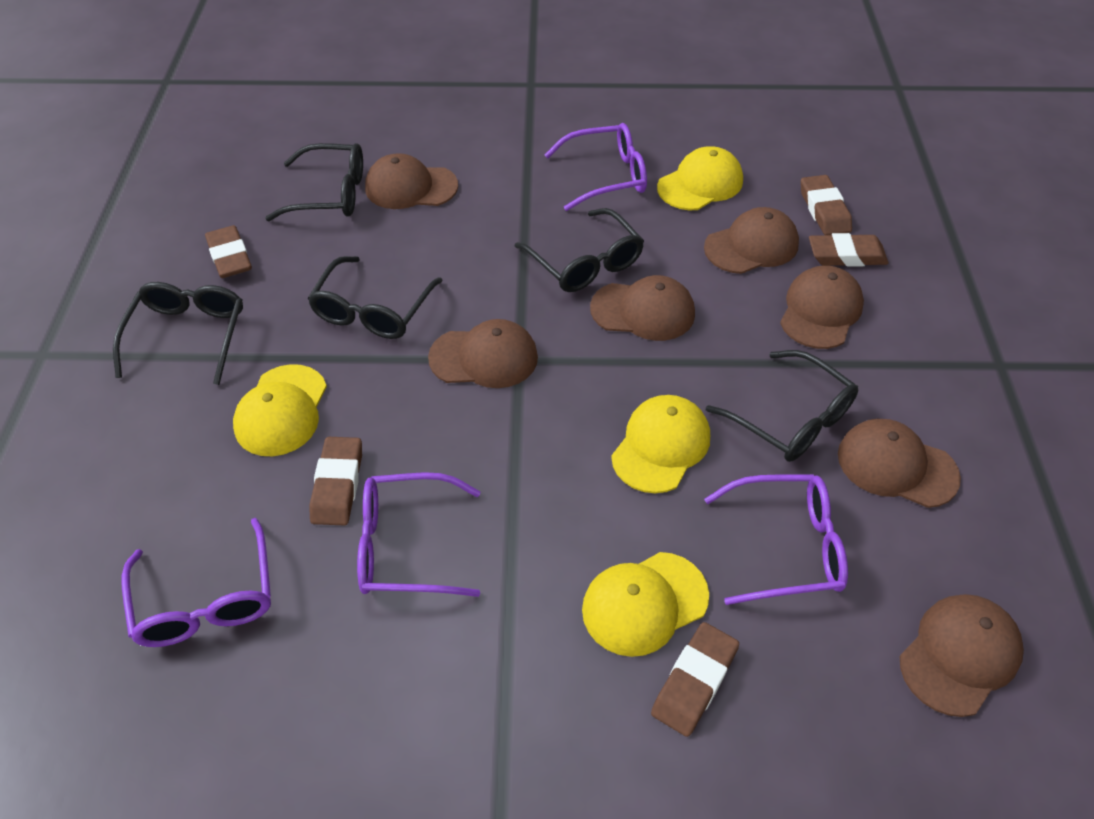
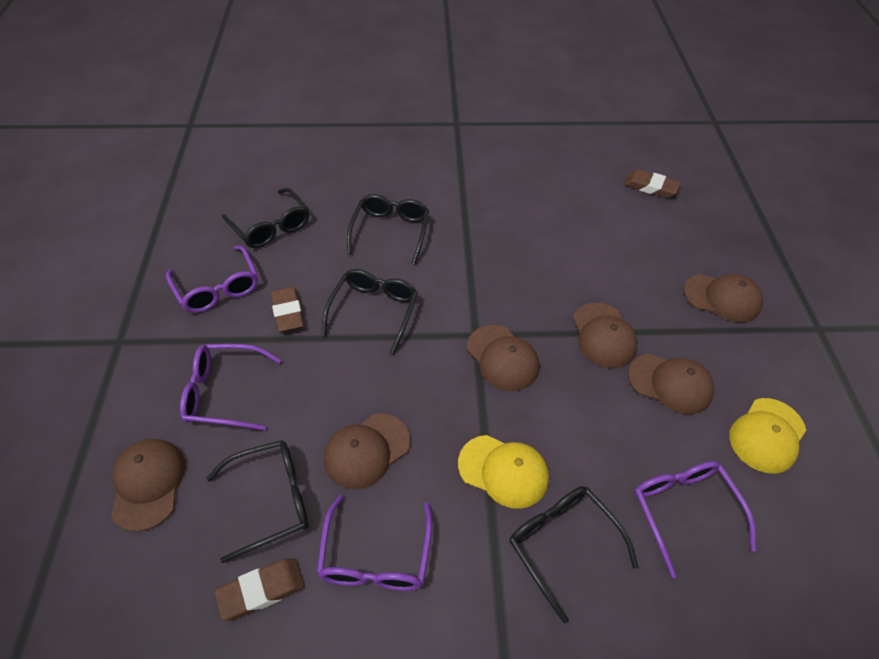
brown cap: 7 -> 6
brown eraser: 5 -> 3
yellow cap: 4 -> 2

